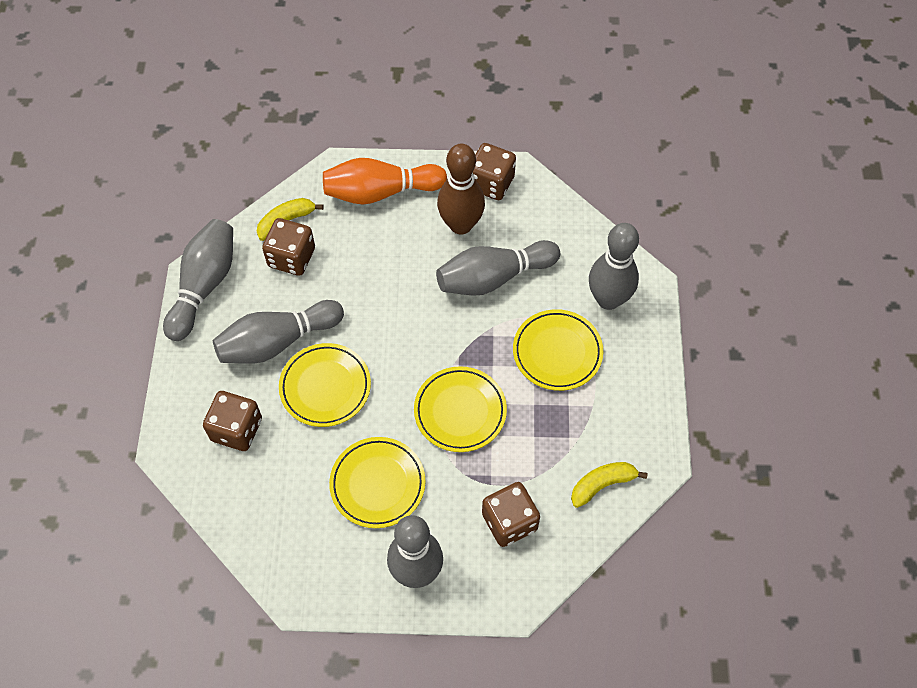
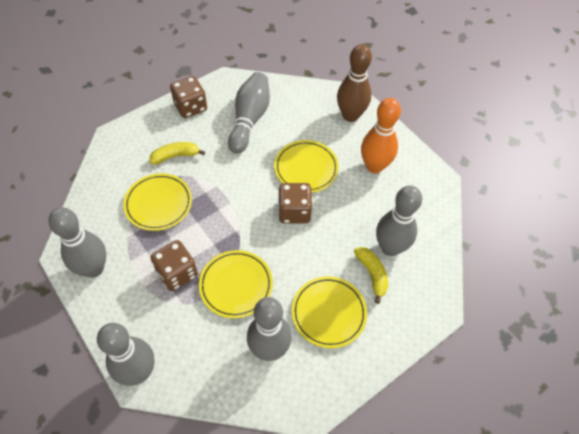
brown dice: 4 -> 3

